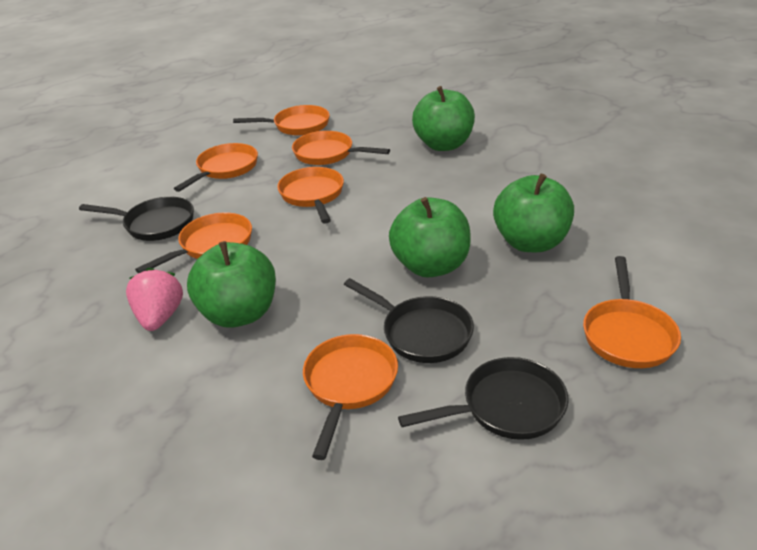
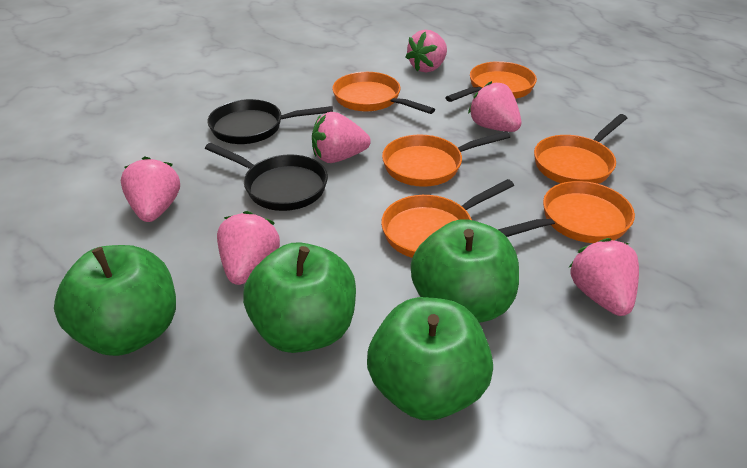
black pan: 3 -> 2
orange pan: 7 -> 6
pink strawberry: 1 -> 6

